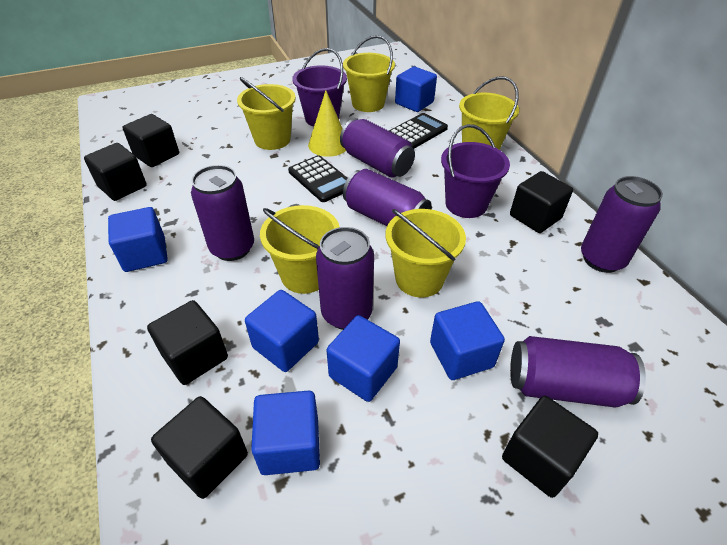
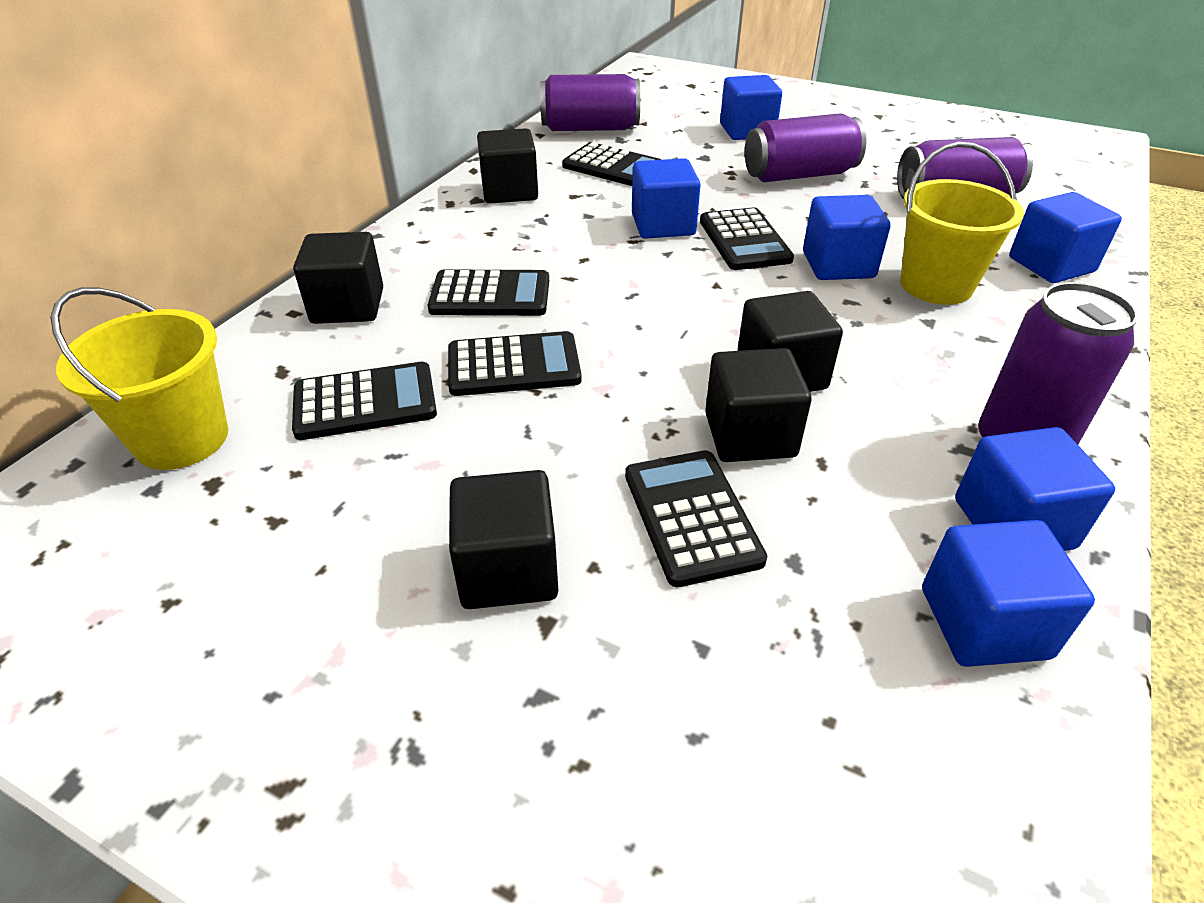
black calculator: 2 -> 6
black cube: 6 -> 5
purple bucket: 2 -> 0
purple can: 6 -> 4
yellow bucket: 5 -> 2
yellow cone: 1 -> 0

